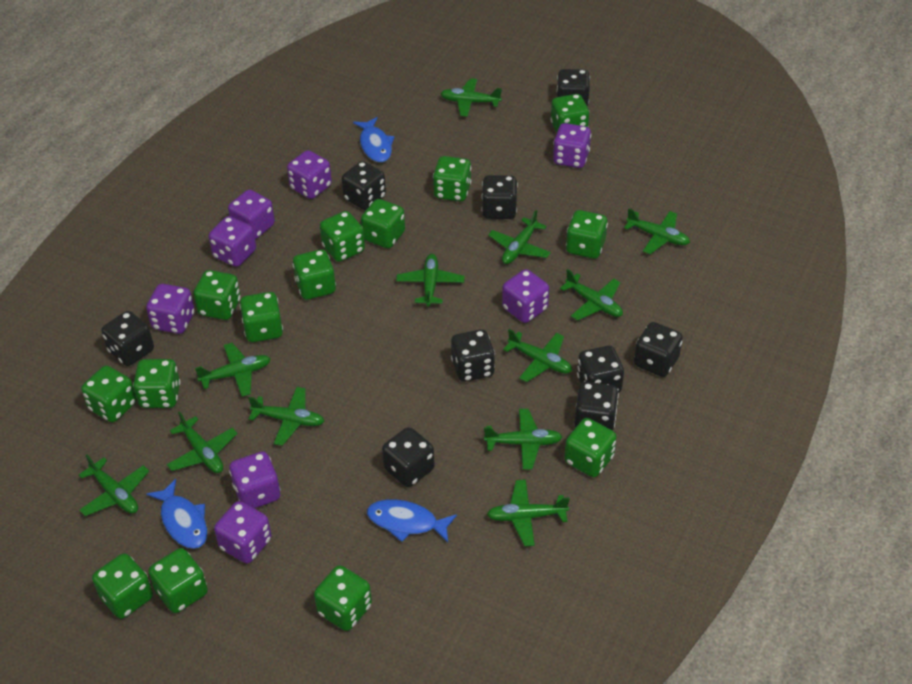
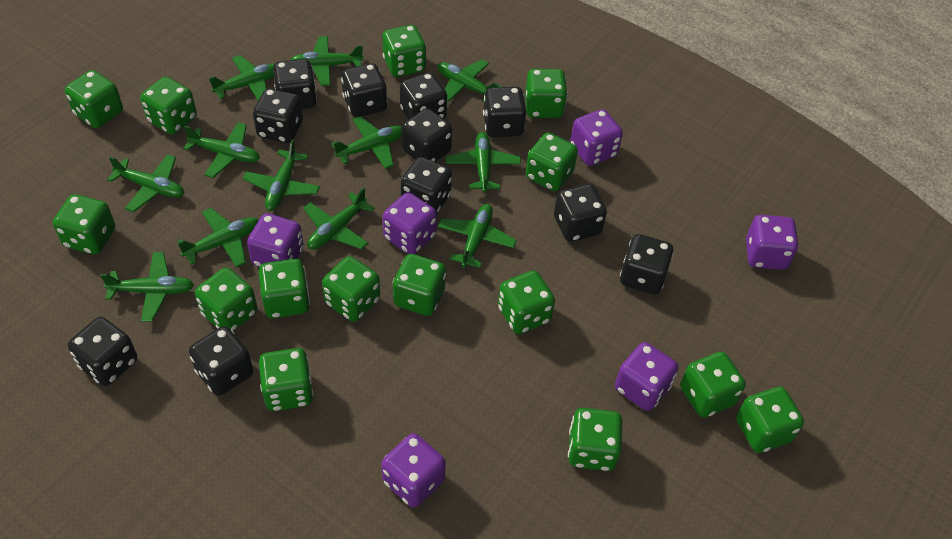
black dice: 9 -> 11
blue fish: 3 -> 0
green dice: 14 -> 15
purple dice: 8 -> 6

